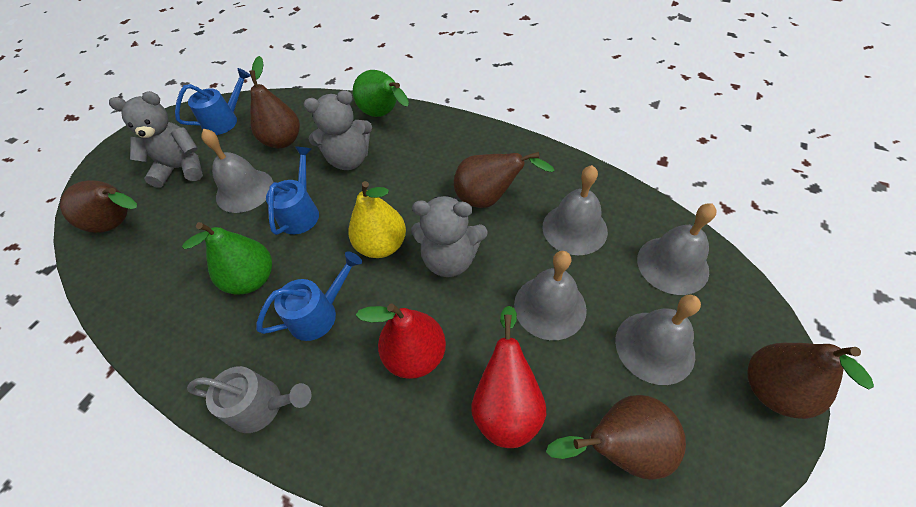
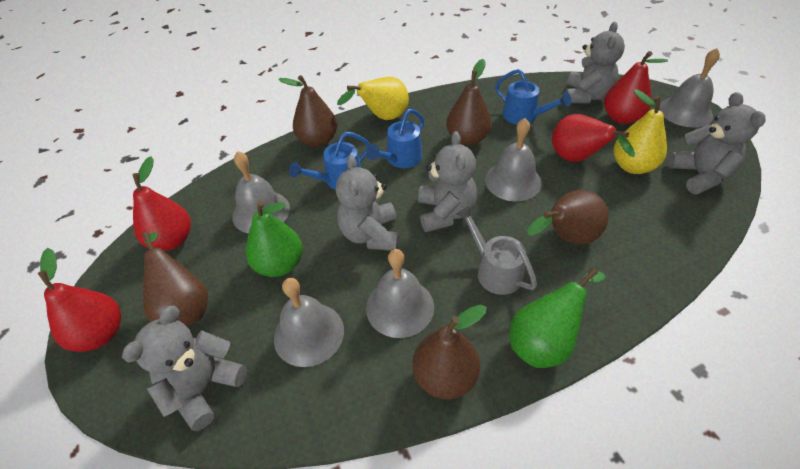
grey teddy bear: 3 -> 5
red pear: 2 -> 4
yellow pear: 1 -> 2

